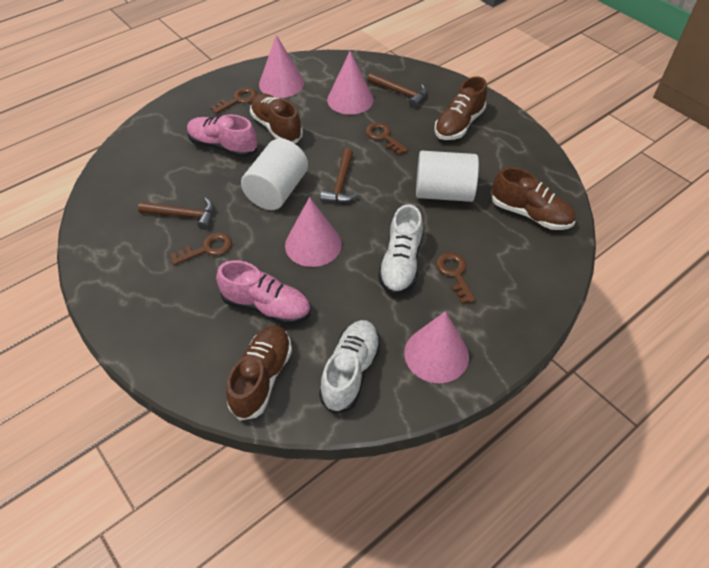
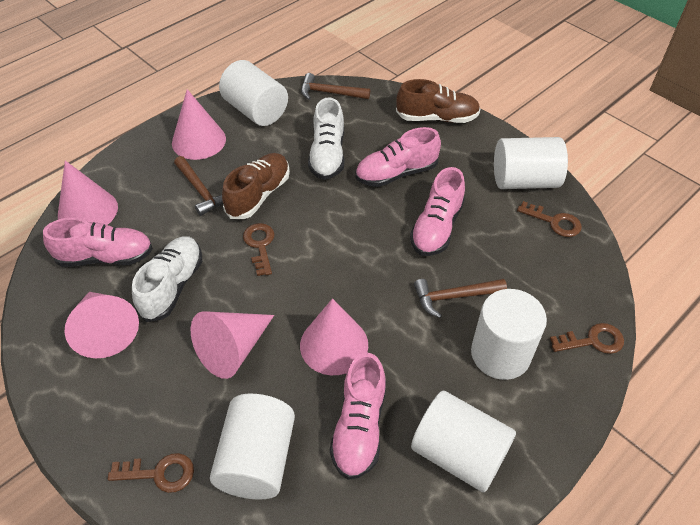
brown shoe: 4 -> 2
pink cone: 4 -> 5
pink shoe: 2 -> 4
white cylinder: 2 -> 5

